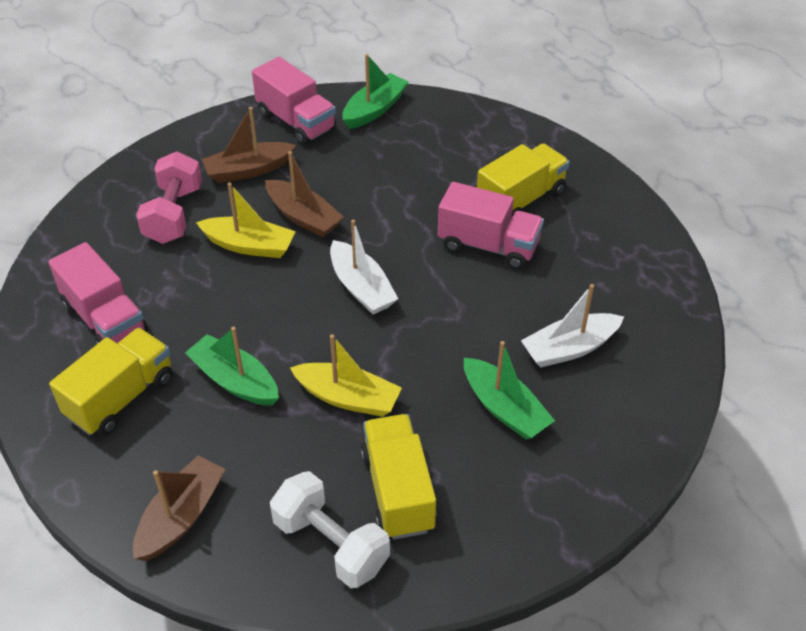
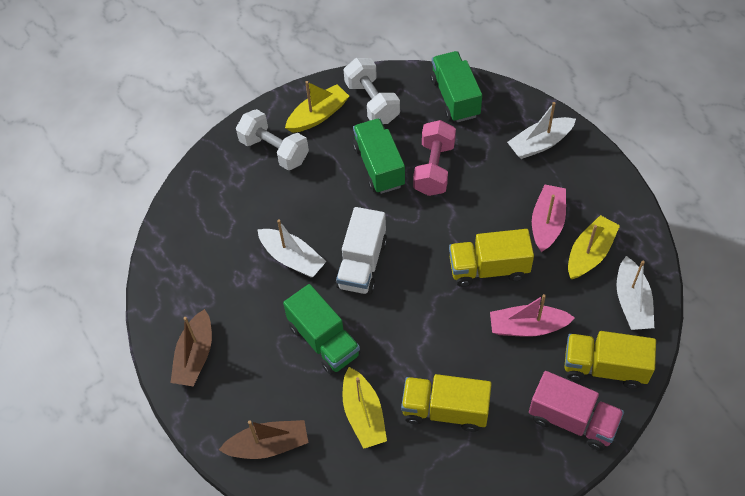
brown boat: 3 -> 2
green boat: 3 -> 0
green truck: 0 -> 3
pink boat: 0 -> 2
pink truck: 3 -> 1
white boat: 2 -> 3
white dumbbell: 1 -> 2
white truck: 0 -> 1
yellow boat: 2 -> 3

